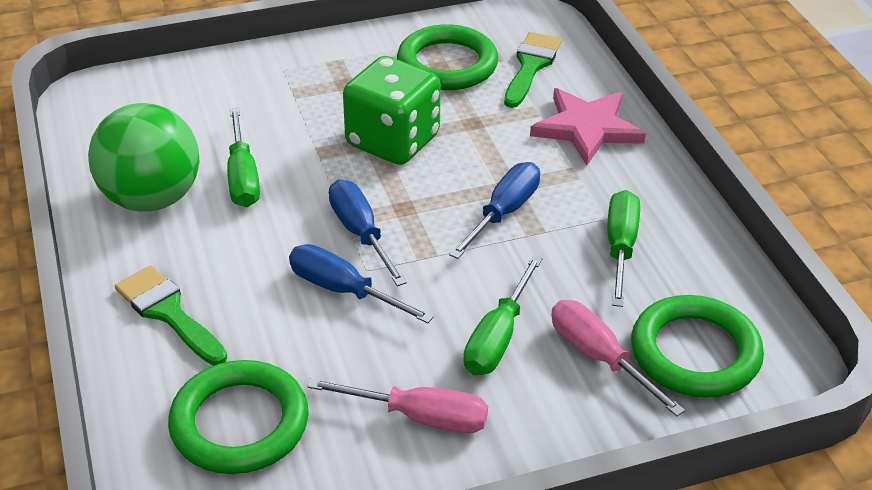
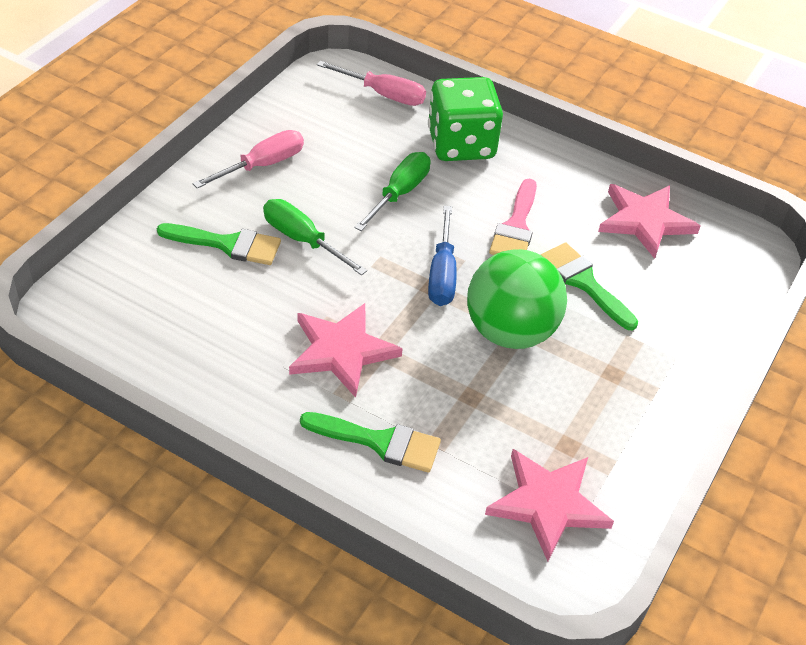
blue screwdriver: 3 -> 1
green brush: 2 -> 3
green ring: 3 -> 0
green screwdriver: 3 -> 2
pink brush: 0 -> 1
pink star: 1 -> 3

